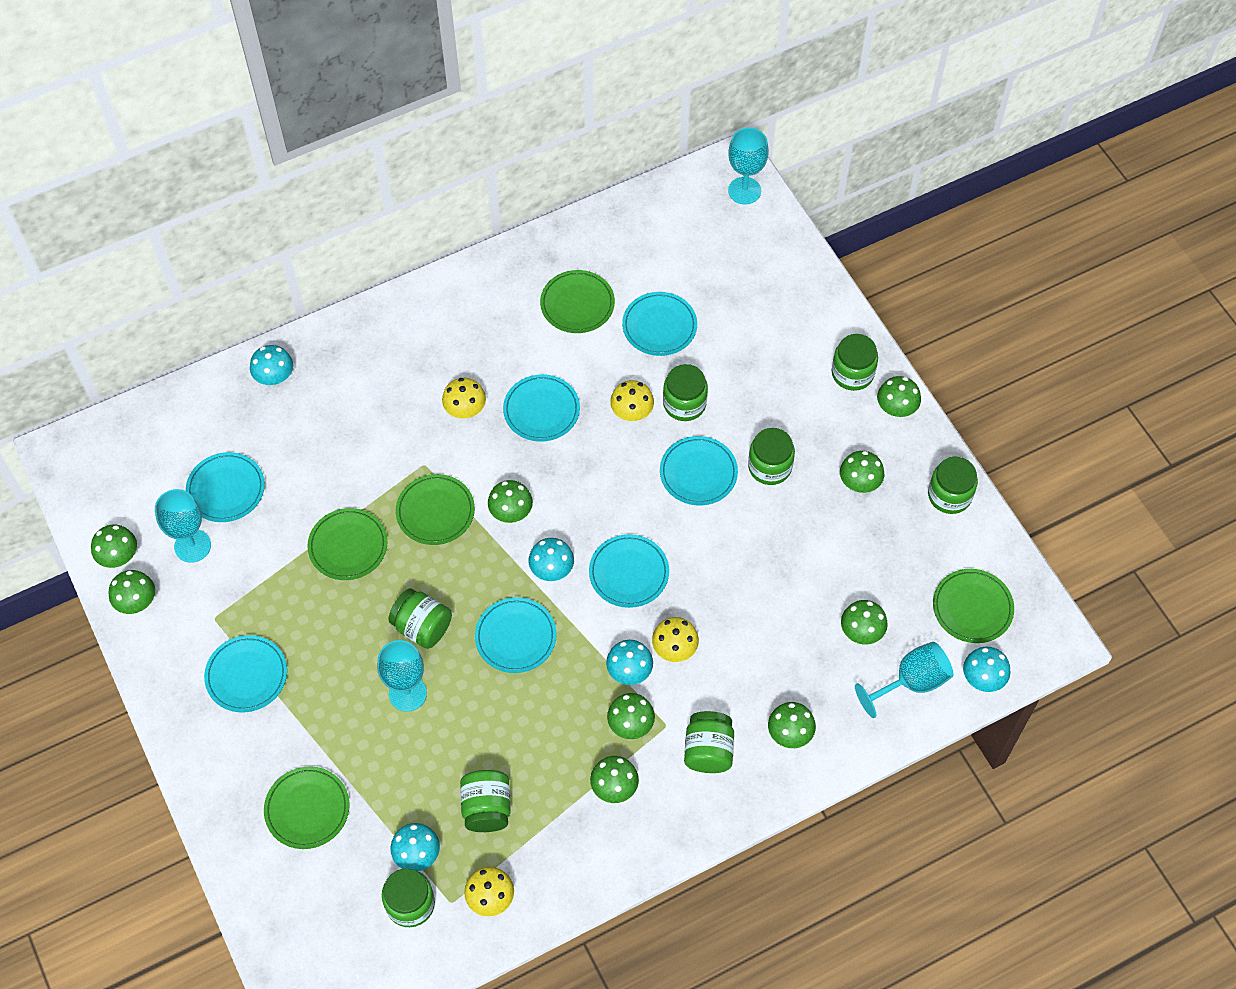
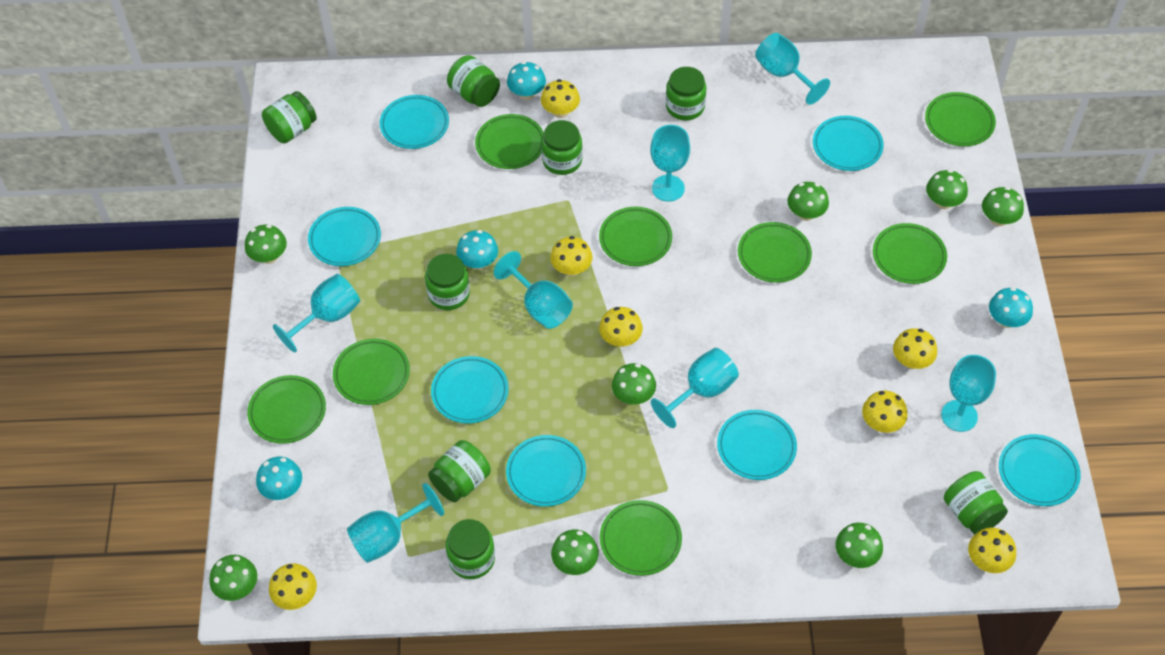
green mushroom: 9 -> 8
green plate: 5 -> 8
turquoise goblet: 4 -> 7
turquoise mushroom: 5 -> 4
yellow mushroom: 4 -> 7

